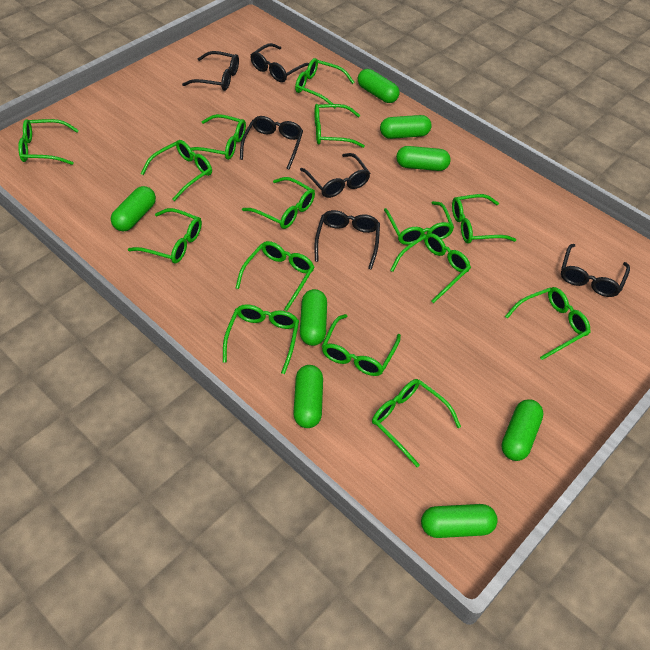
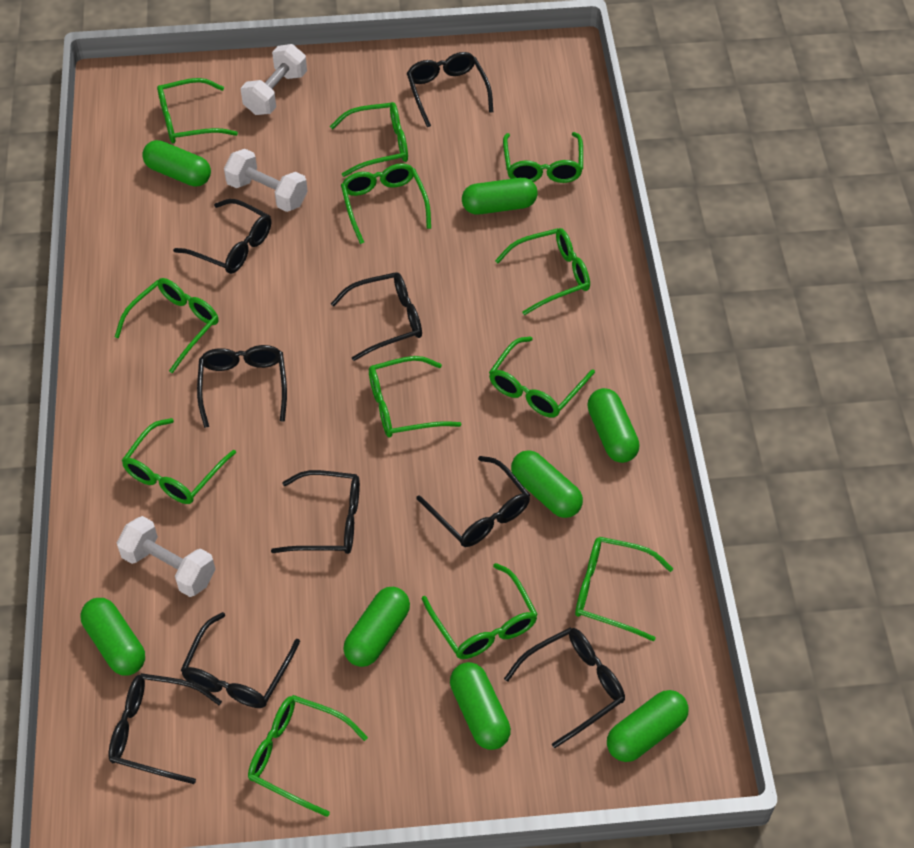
black glasses: 6 -> 9
green glasses: 15 -> 12
white dumbbell: 0 -> 3

